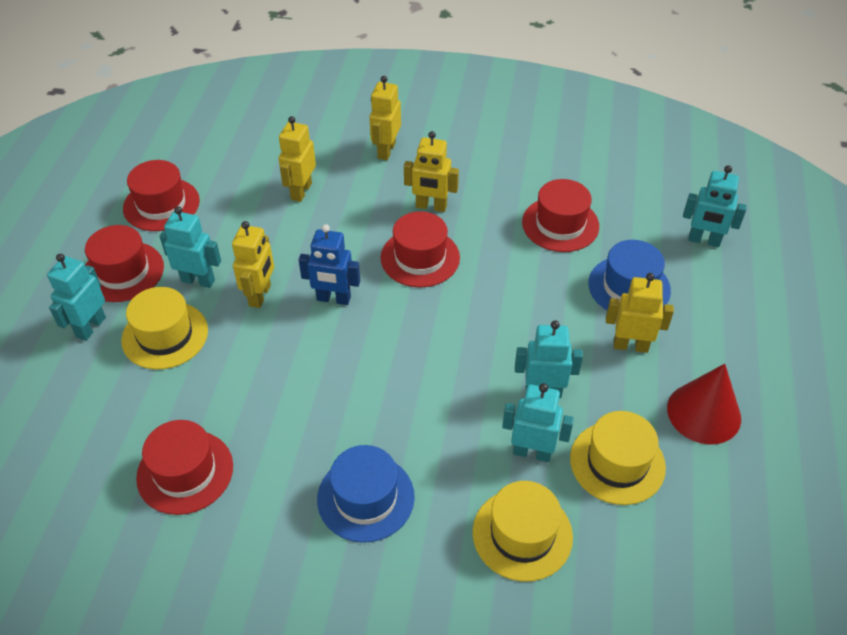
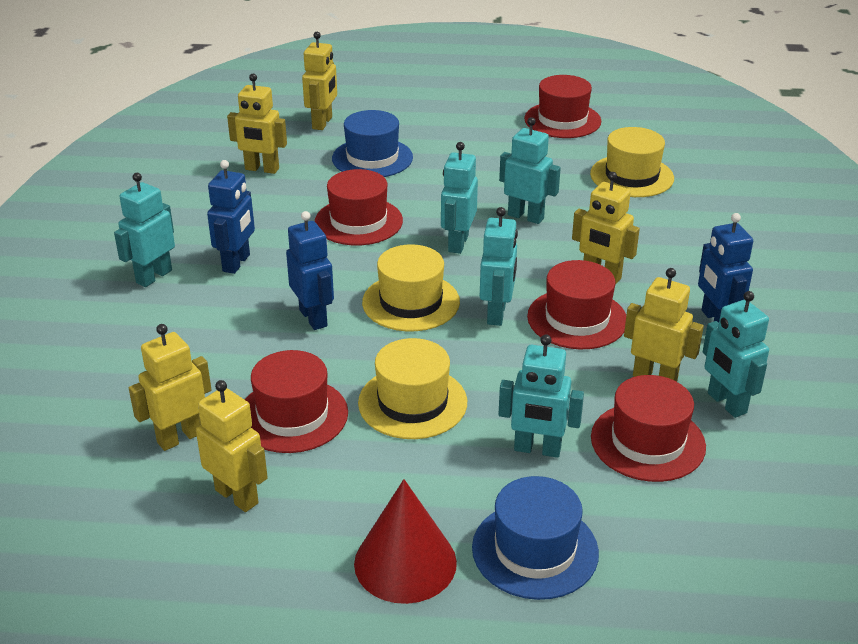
blue robot: 1 -> 3
turquoise robot: 5 -> 6
yellow robot: 5 -> 6

